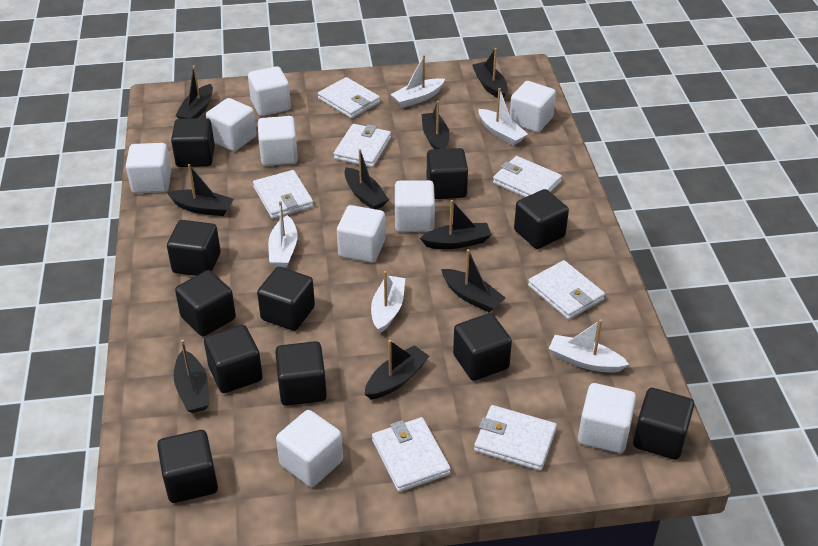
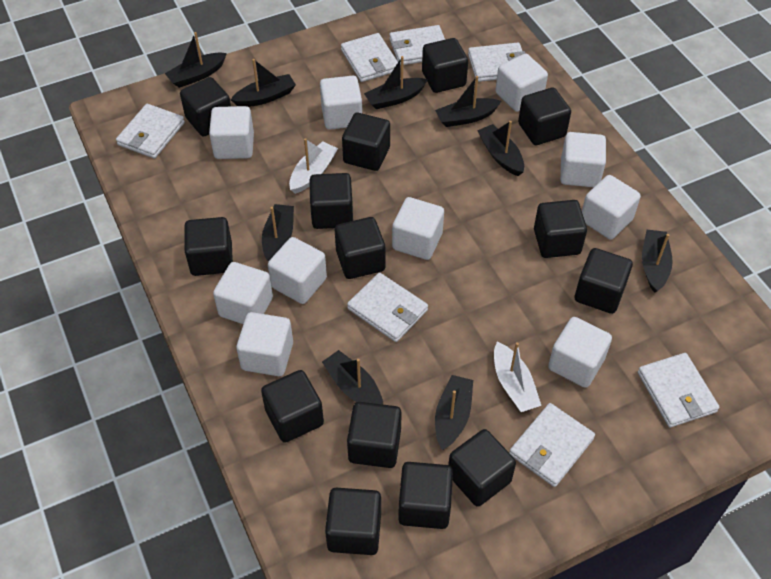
black cube: 11 -> 14
white boat: 5 -> 2
white cube: 9 -> 10

